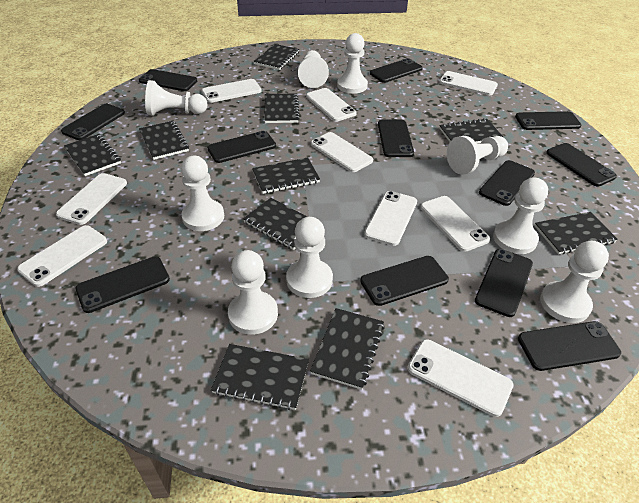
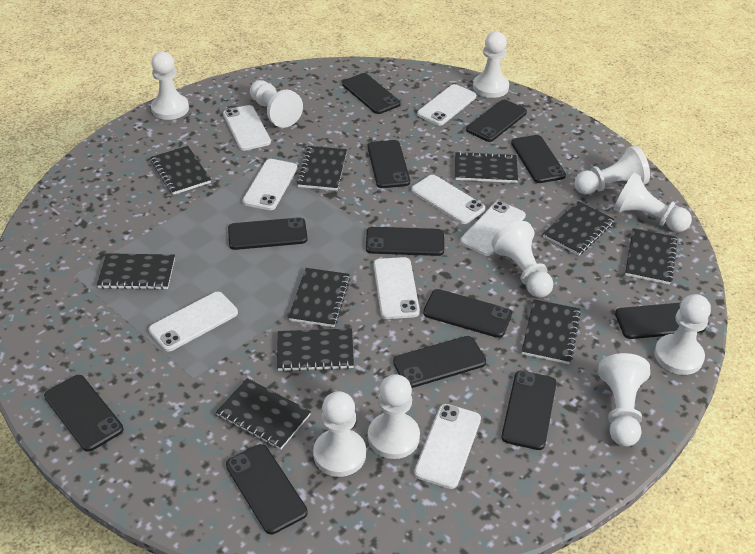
white pawn: 9 -> 10
white phone: 9 -> 8

